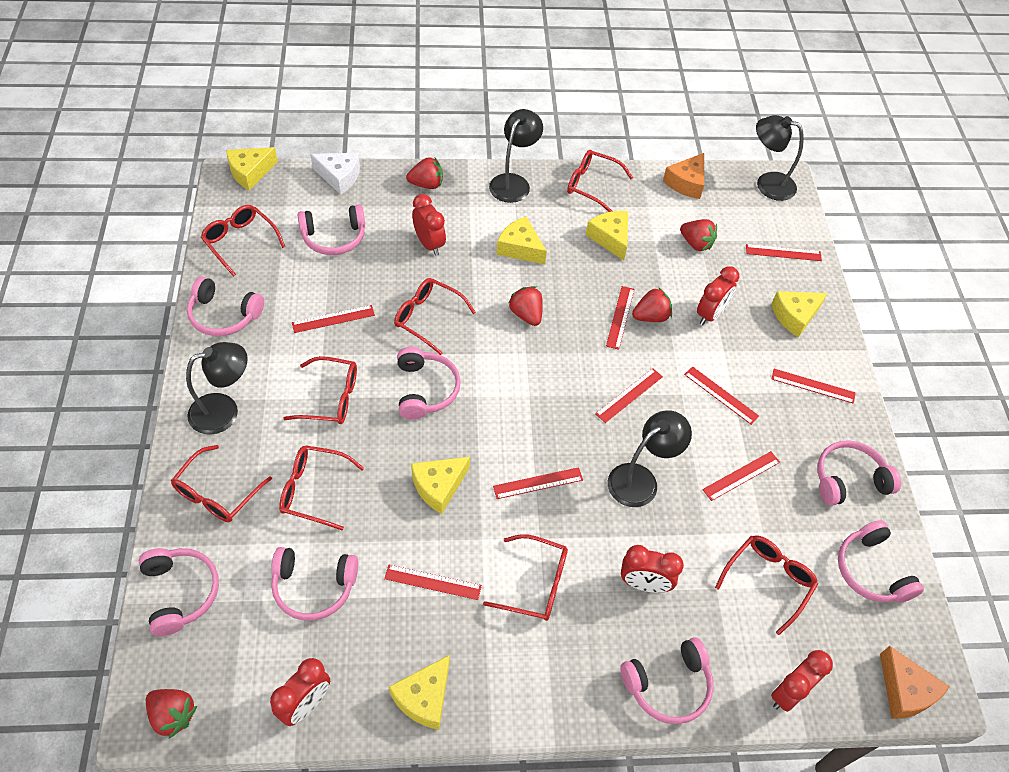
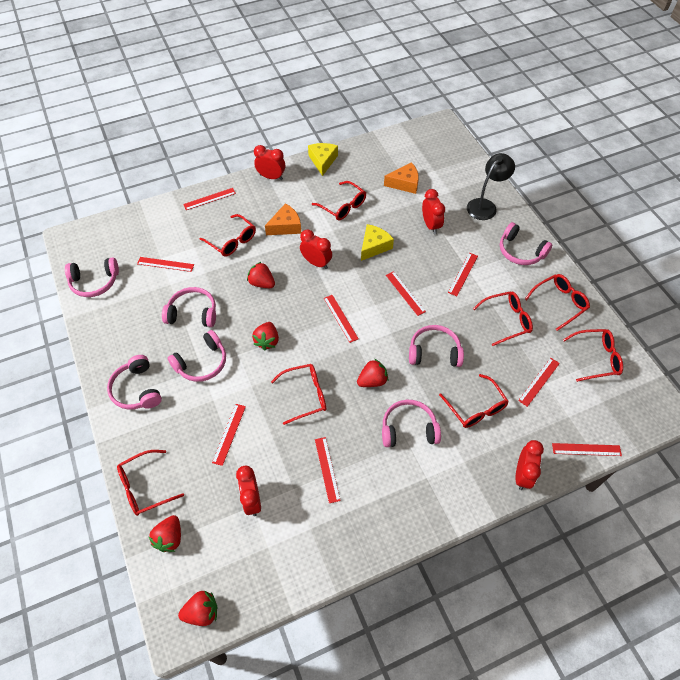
black lamp: 4 -> 1
pink headphones: 8 -> 7
white cheese: 1 -> 0
yellow cheese: 6 -> 2

